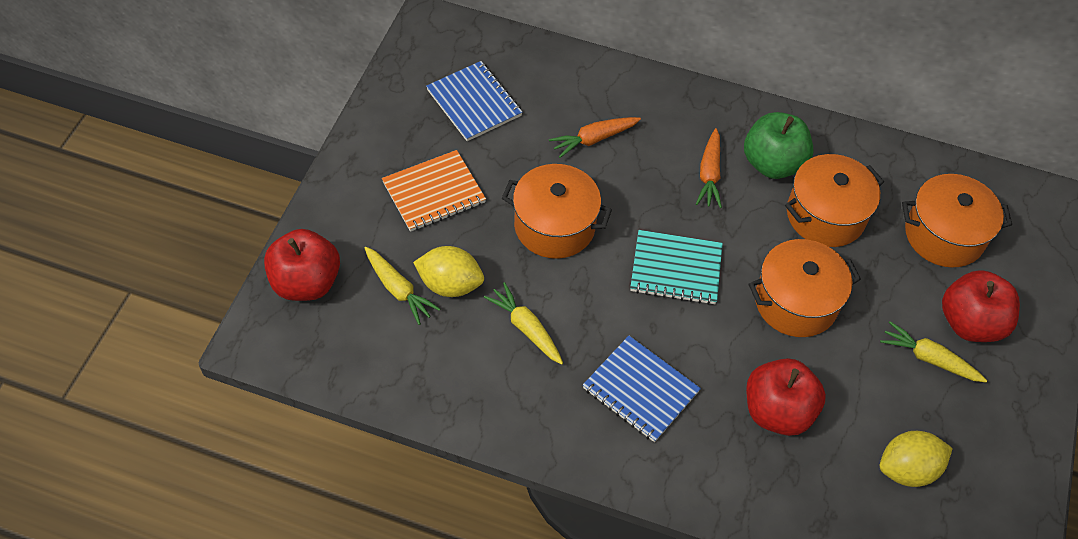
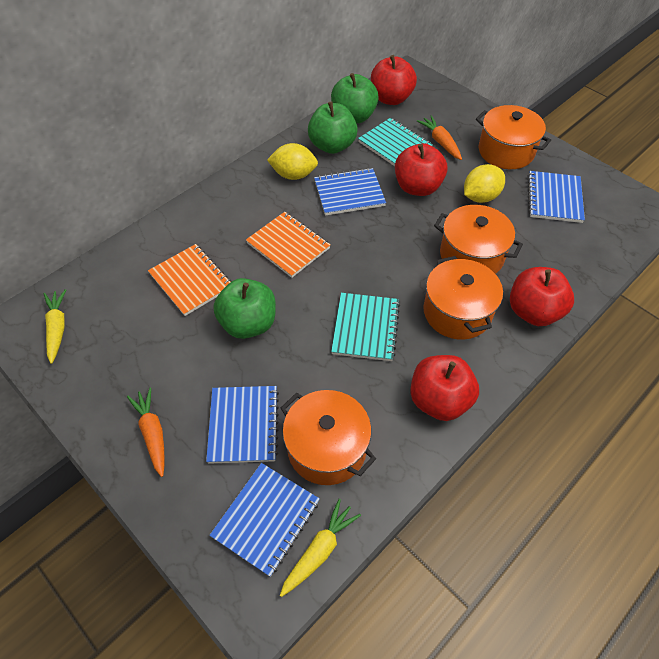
blue notebook: 2 -> 4
green apple: 1 -> 3
orange notebook: 1 -> 2
red apple: 3 -> 4
turquoise notebook: 1 -> 2
yellow carrot: 3 -> 2

